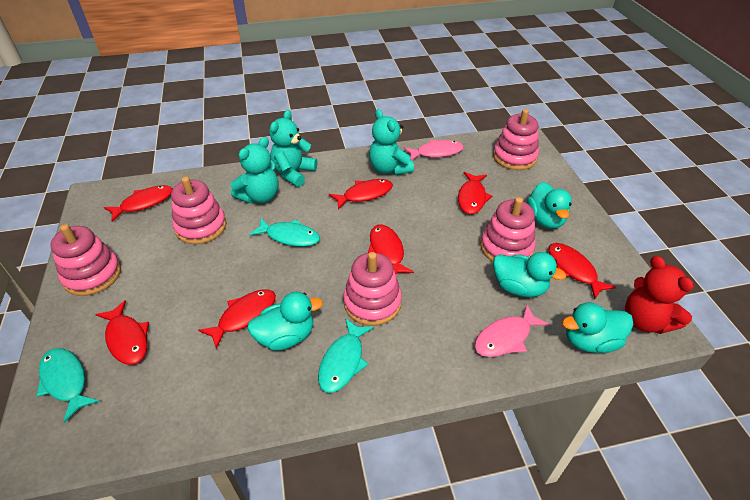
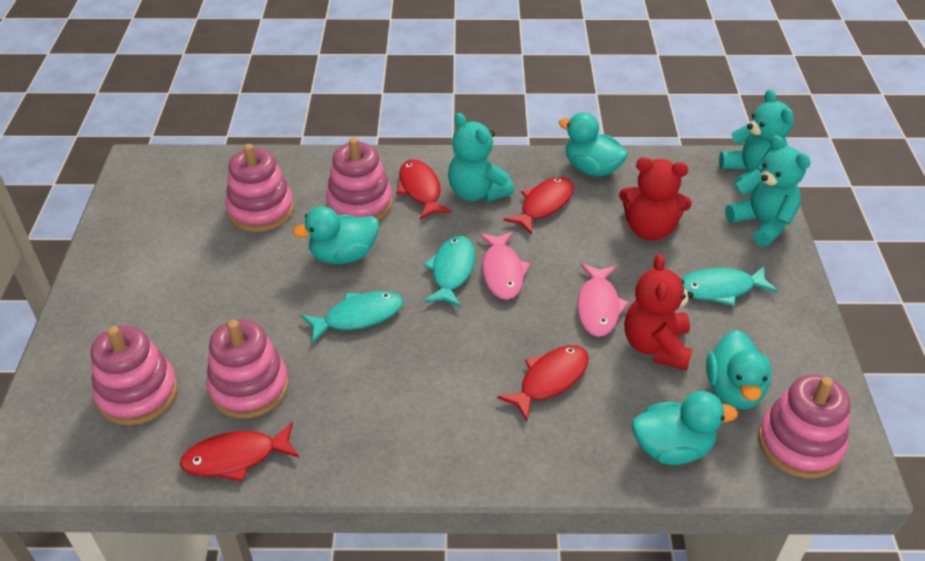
red fish: 7 -> 4
red teddy bear: 1 -> 2

